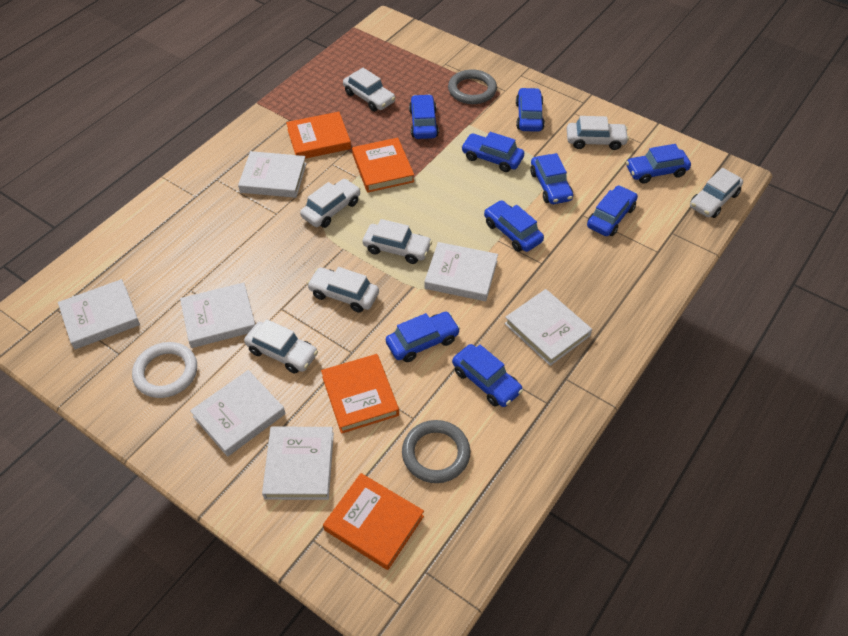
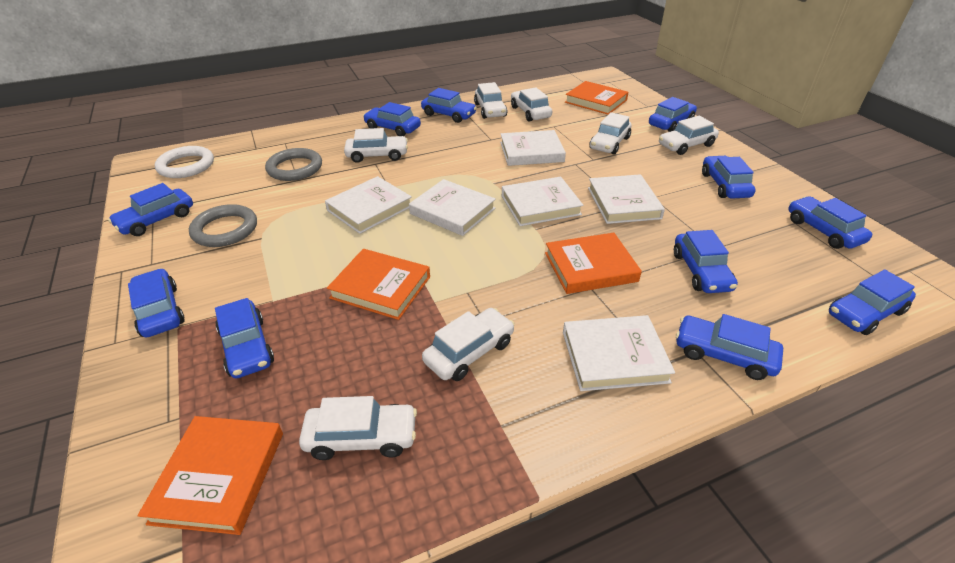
blue car: 9 -> 11
white book: 7 -> 6

